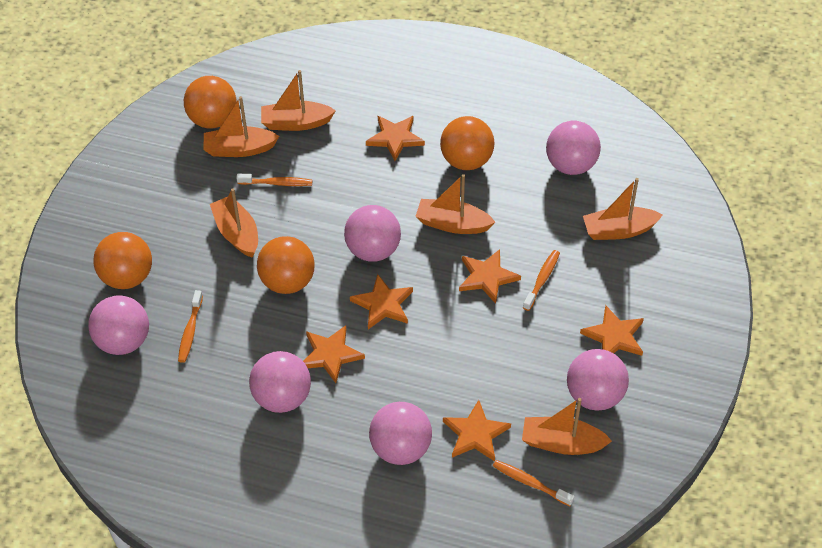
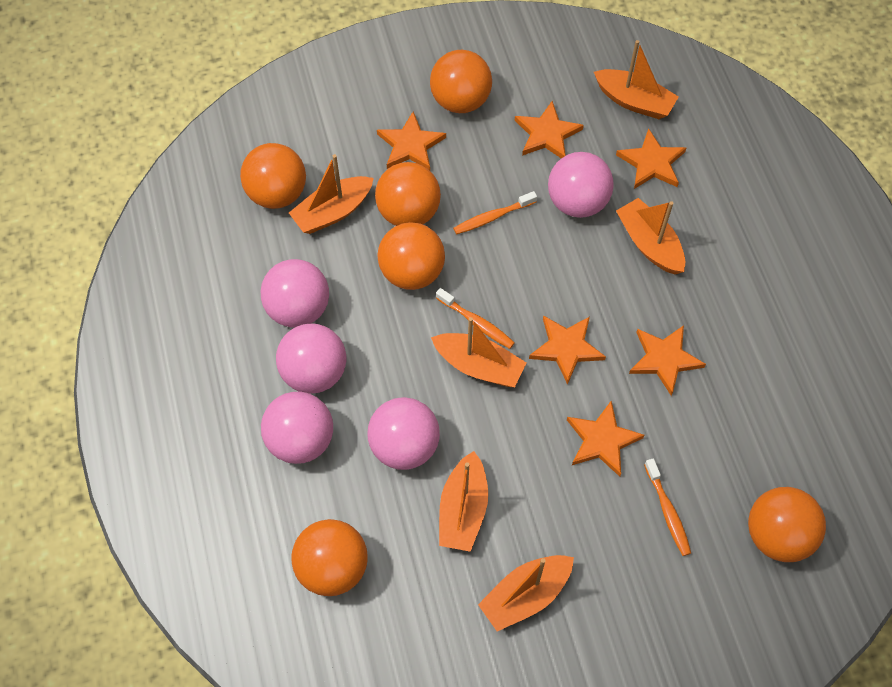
orange ball: 4 -> 6
orange toothbrush: 4 -> 3
pink ball: 6 -> 5

